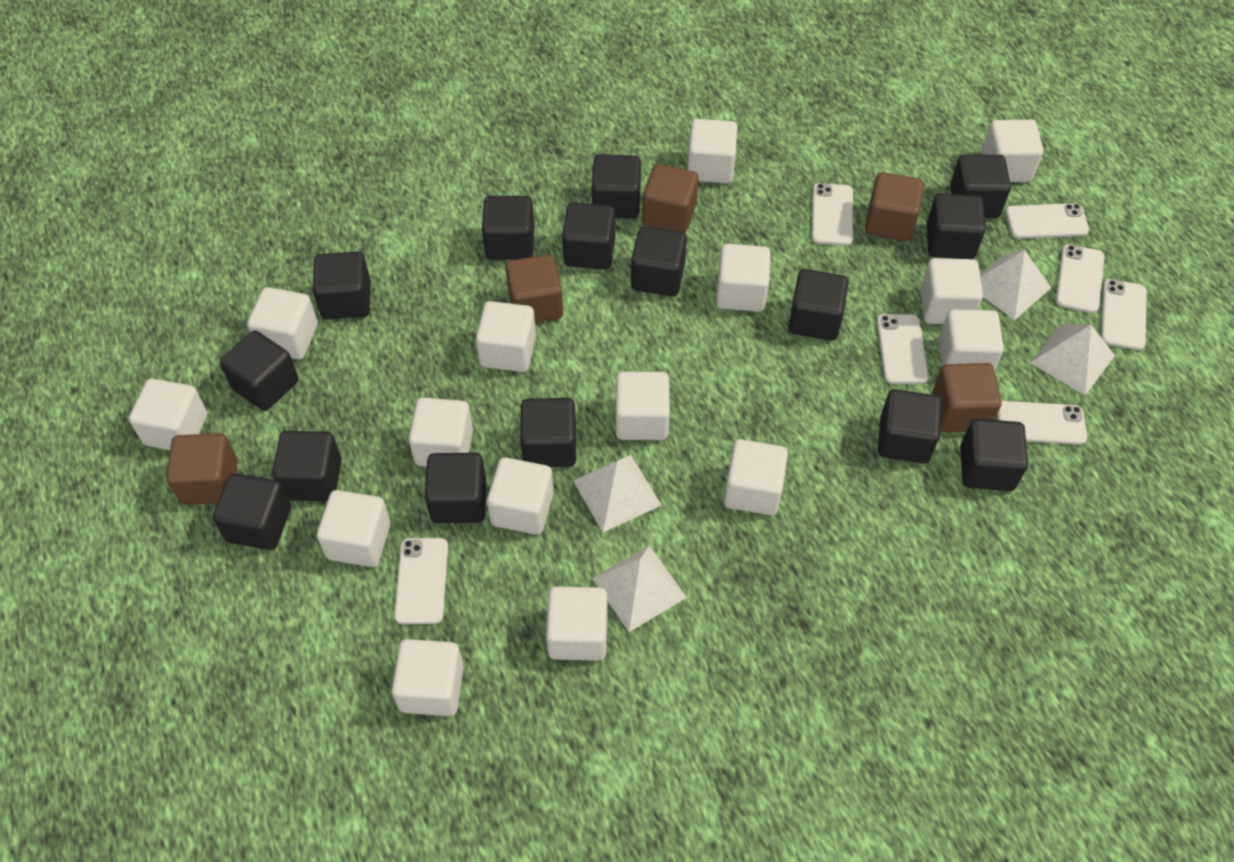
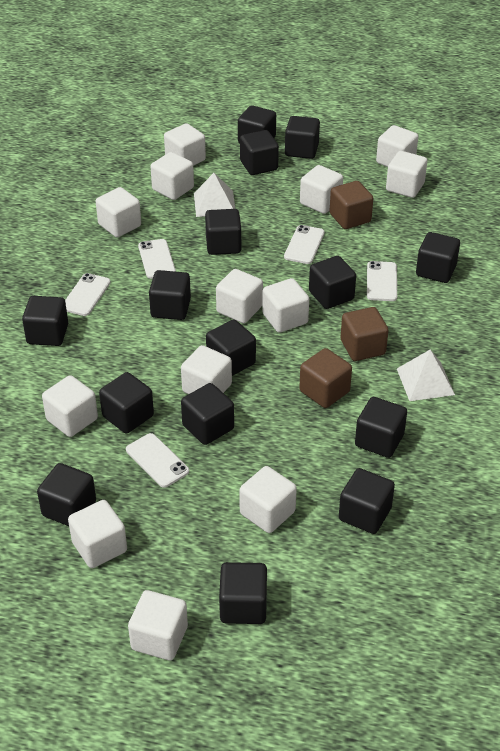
brown cube: 5 -> 3
white cube: 15 -> 13
white phone: 7 -> 5
white pyramid: 4 -> 2

